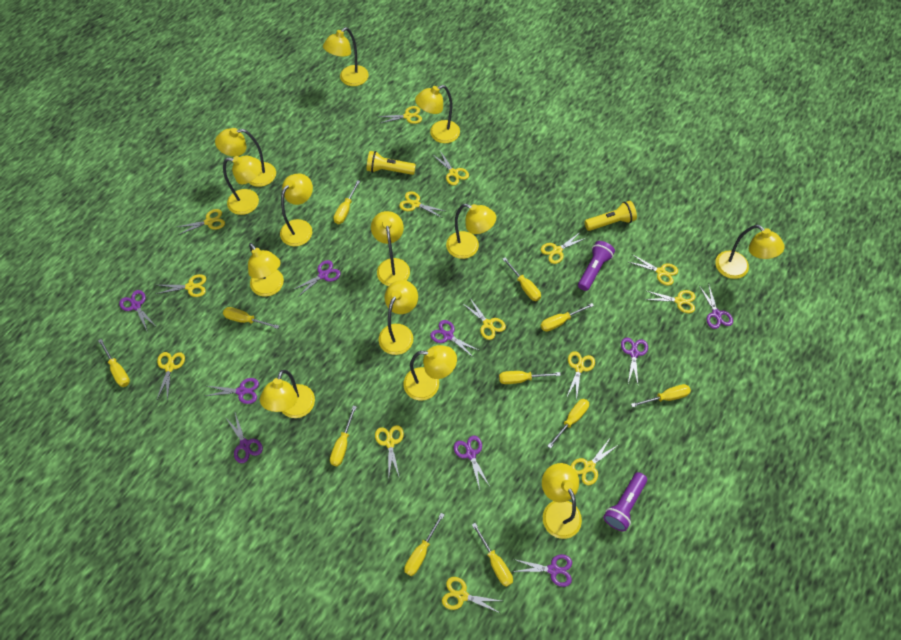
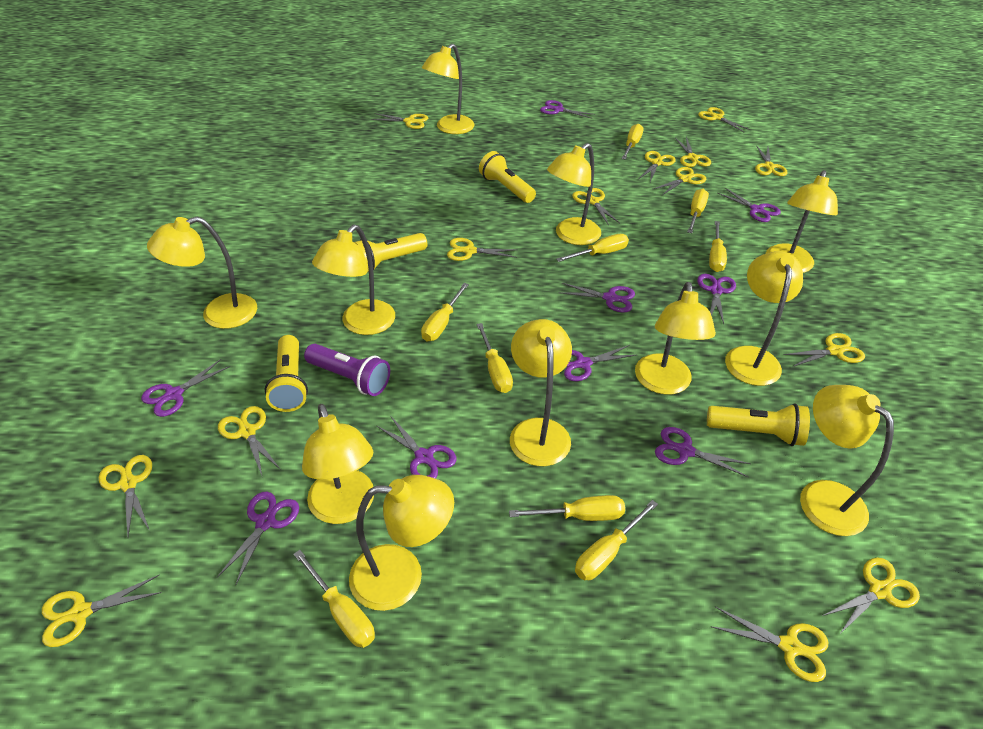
purple flashlight: 2 -> 1
yellow flashlight: 2 -> 4
yellow lamp: 13 -> 11
yellow screwdriver: 11 -> 9

